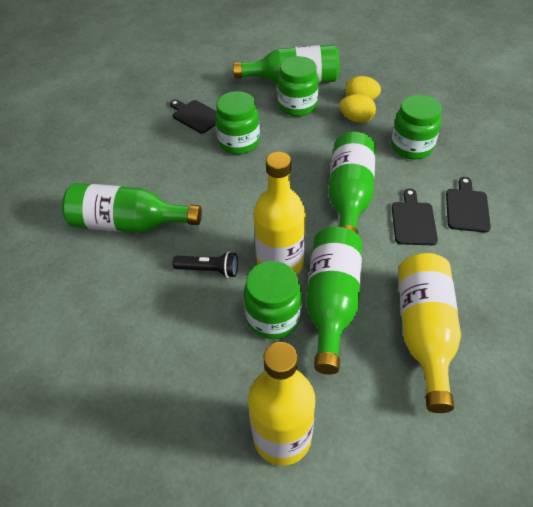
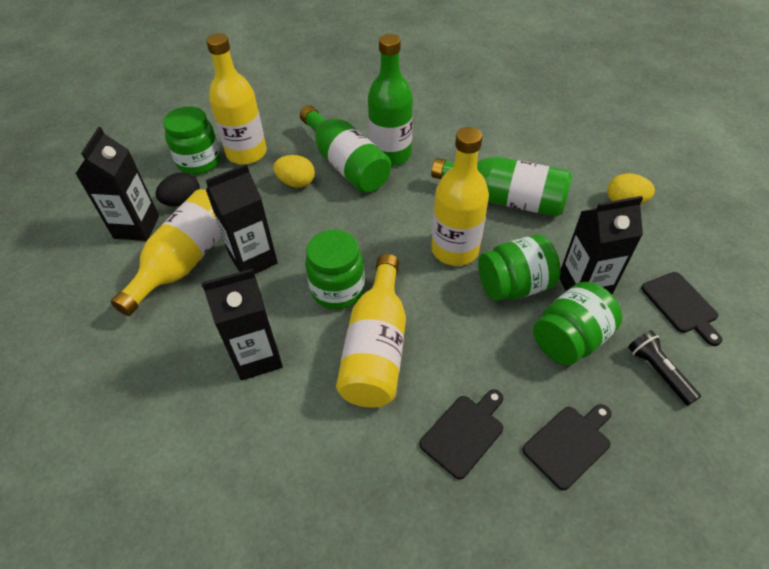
black carton: 0 -> 4
black egg: 0 -> 1
green bottle: 4 -> 3
yellow bottle: 3 -> 4

